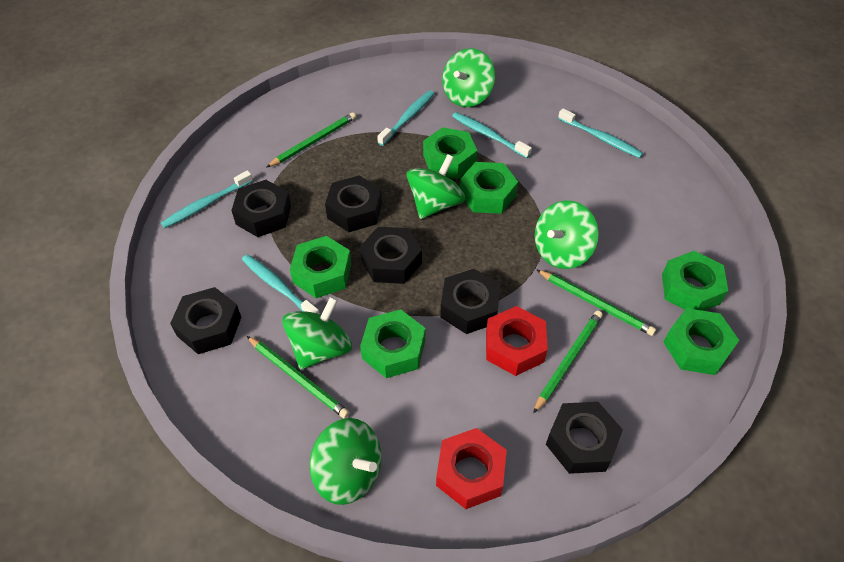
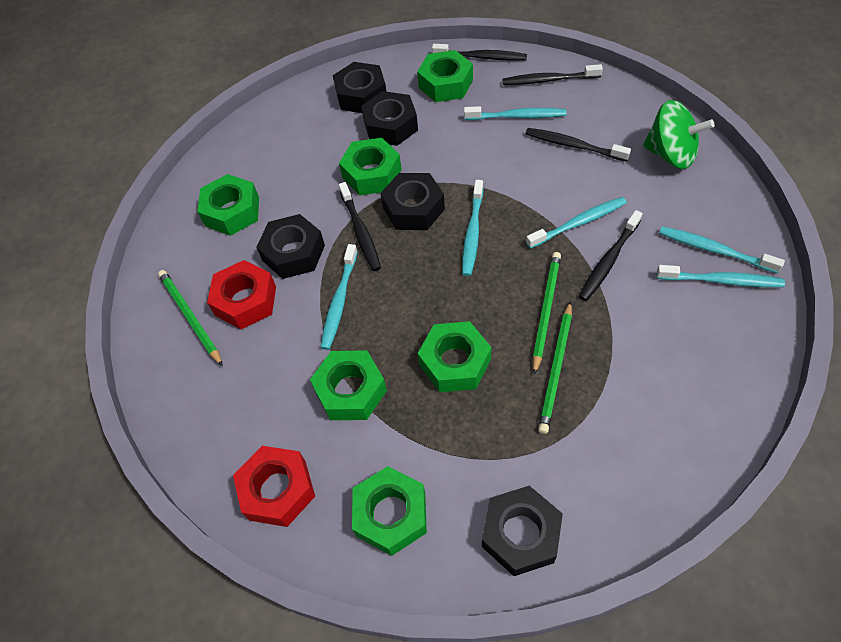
black nut: 6 -> 5
black toothbrush: 0 -> 5
green pencil: 4 -> 3
green spinning top: 5 -> 1
turquoise toothbrush: 5 -> 6

